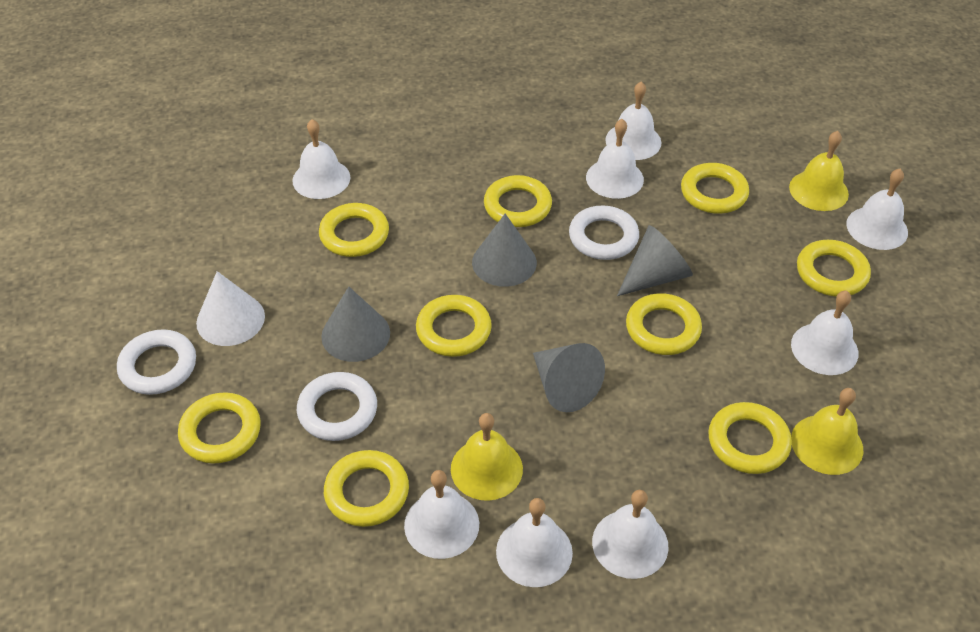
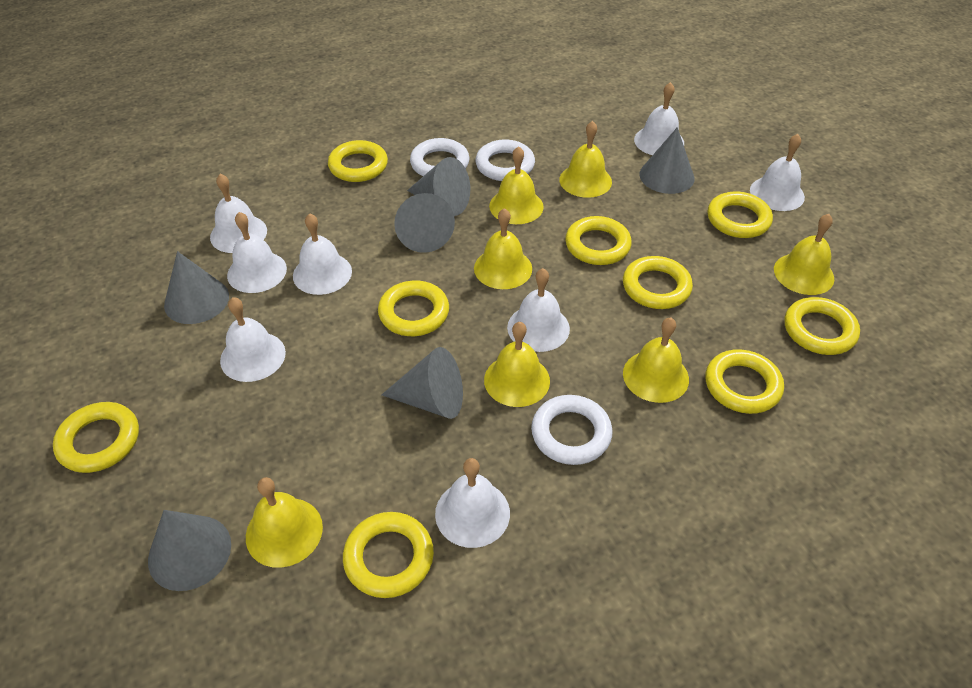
grey cone: 4 -> 6
white cone: 1 -> 0
yellow bell: 3 -> 7

